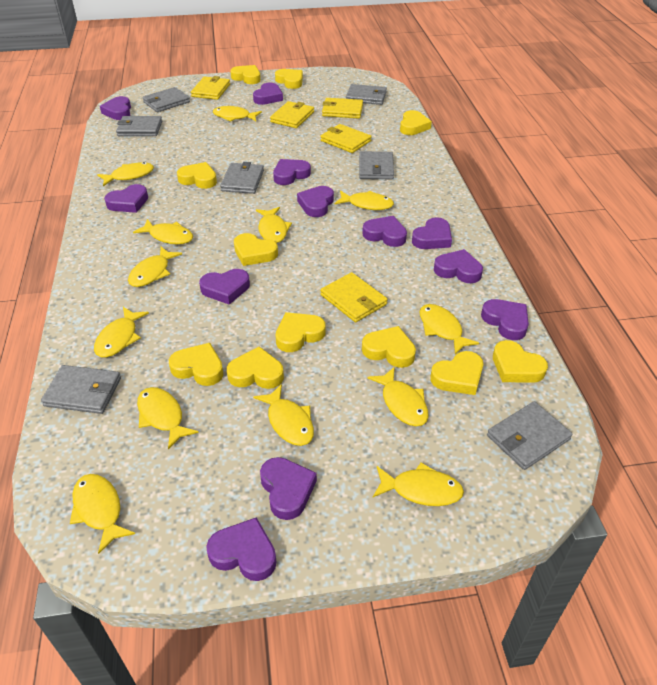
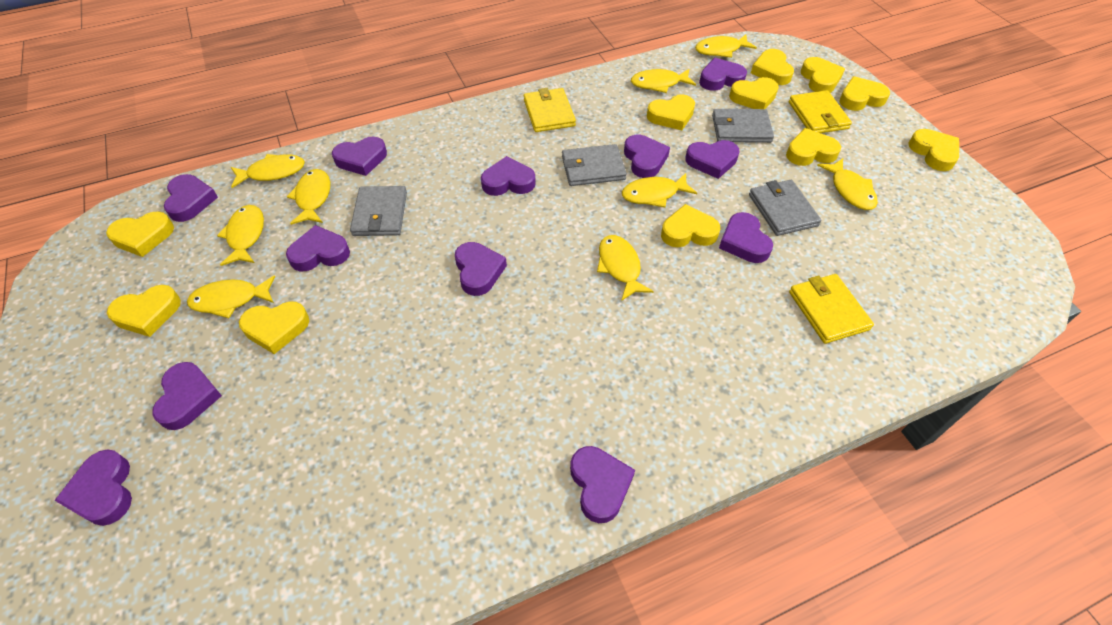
grey wallet: 7 -> 4
yellow fish: 13 -> 9
yellow wallet: 5 -> 3

